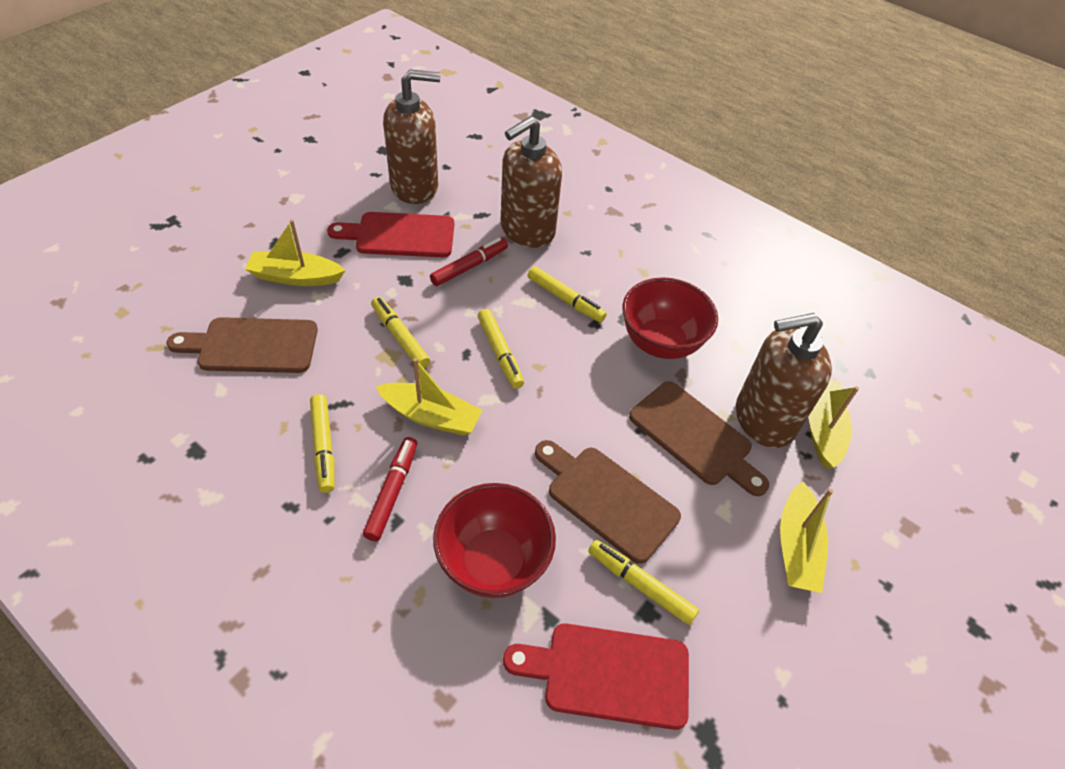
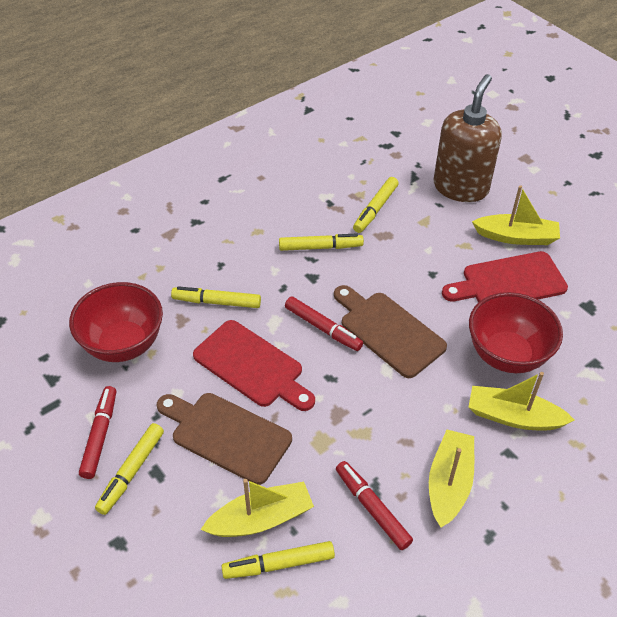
brown cutting board: 3 -> 2
brown soap dispenser: 3 -> 1
red marker: 2 -> 3

